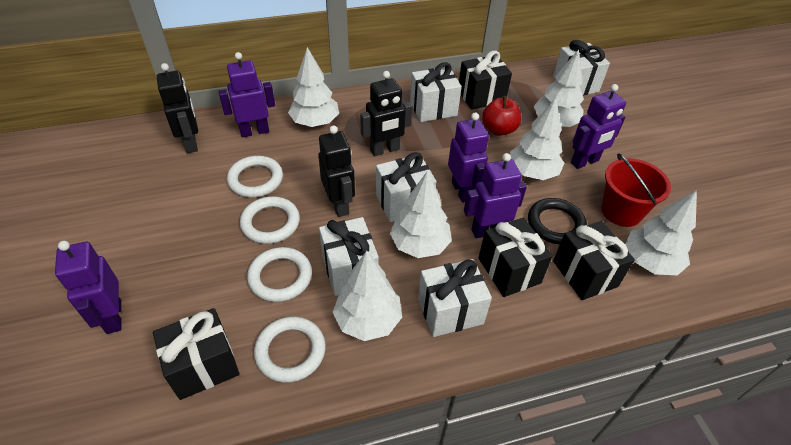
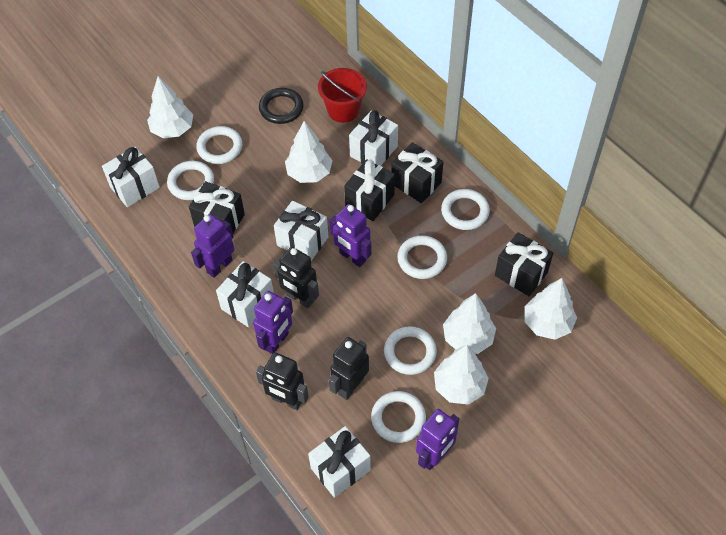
purple robot: 5 -> 4
red apple: 1 -> 0
white ring: 4 -> 6
white tree: 6 -> 5

